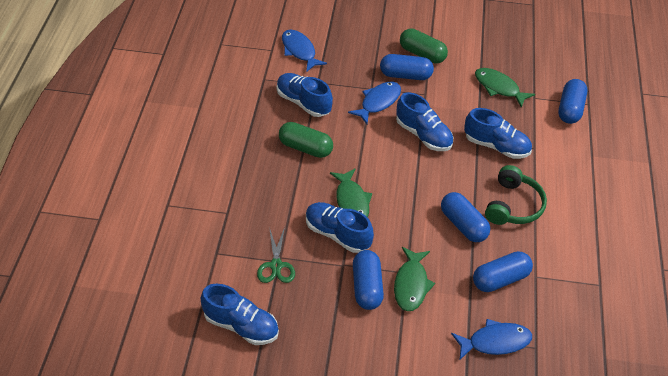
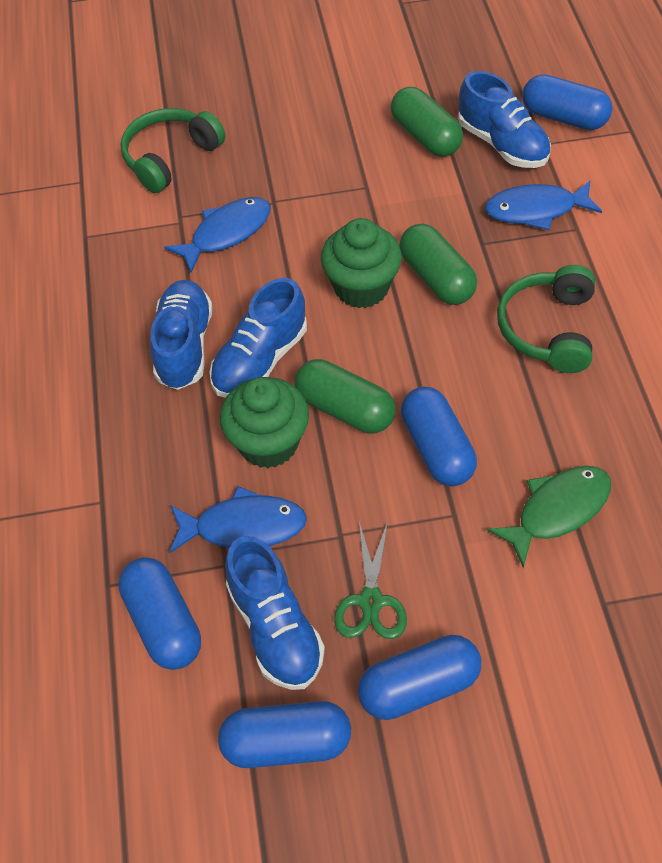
blue shoe: 5 -> 4
green capsule: 2 -> 3
green cupcake: 0 -> 2
green fish: 3 -> 1
green headphones: 1 -> 2

